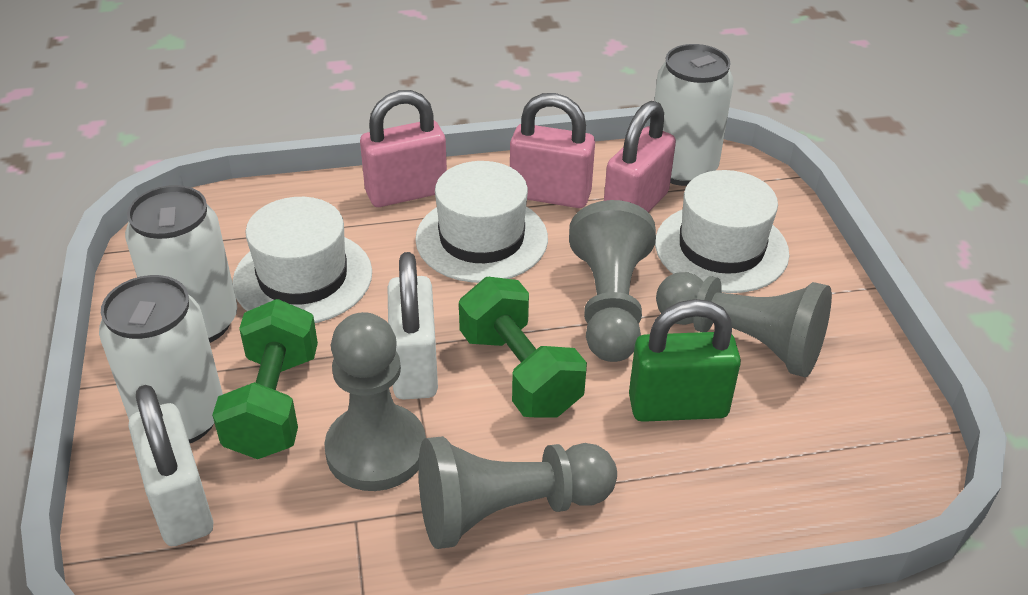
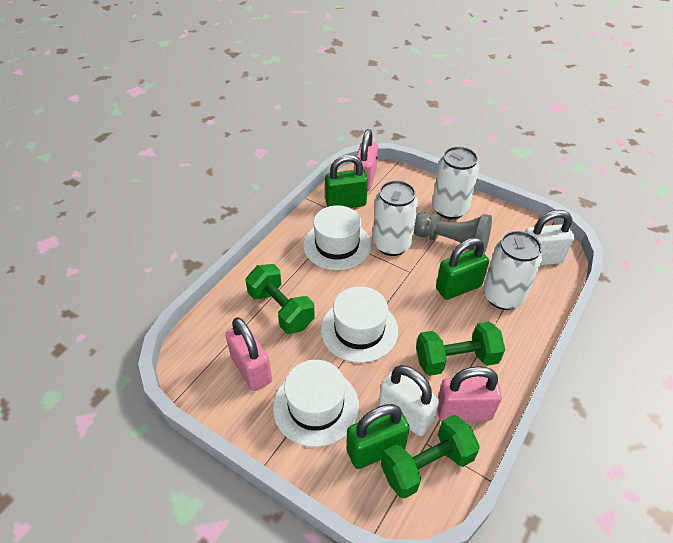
green dumbbell: 2 -> 3
green padlock: 1 -> 3
grey pawn: 4 -> 1

